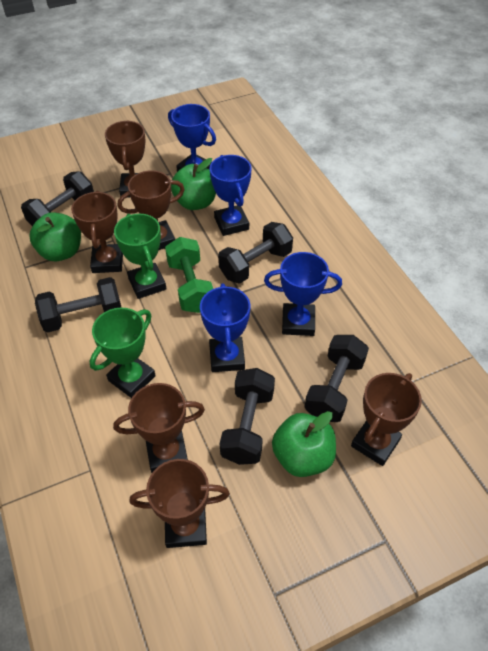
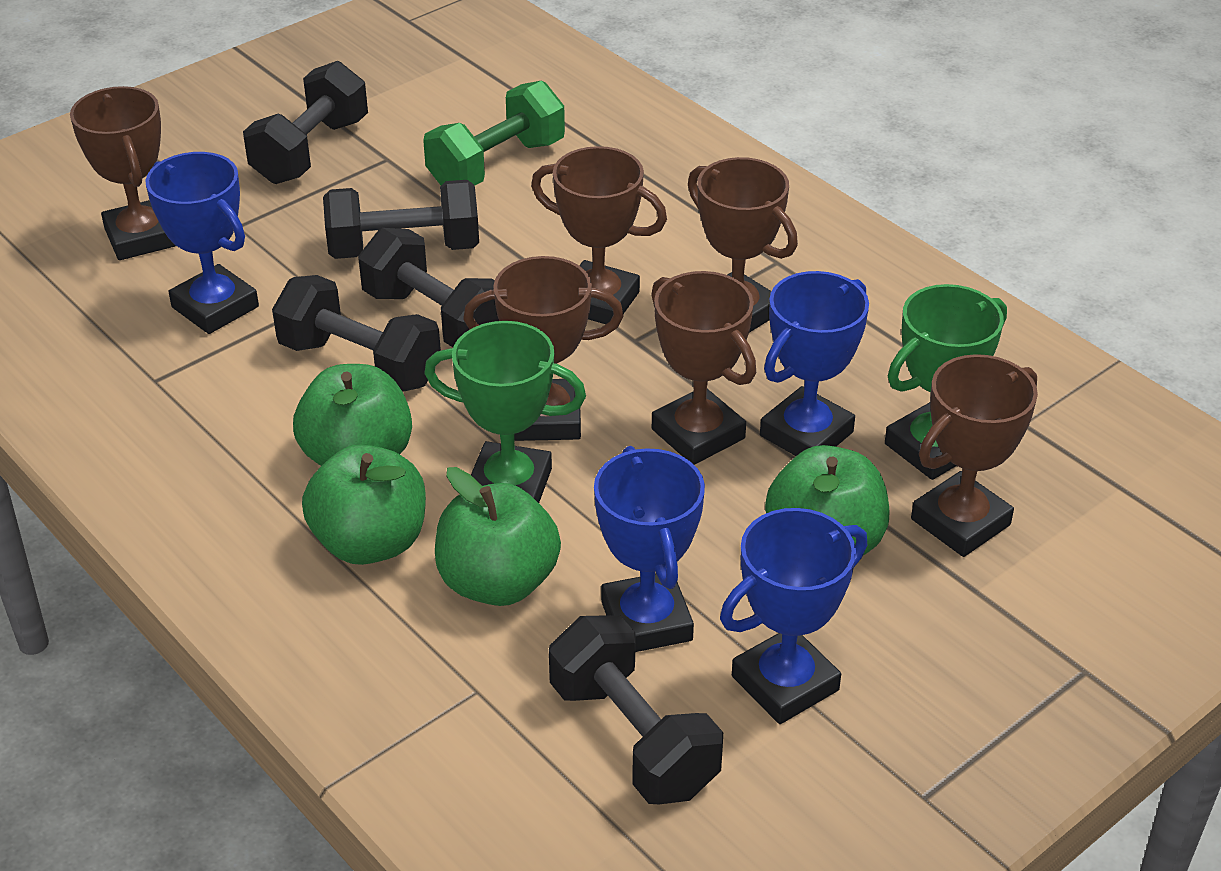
green apple: 3 -> 4

